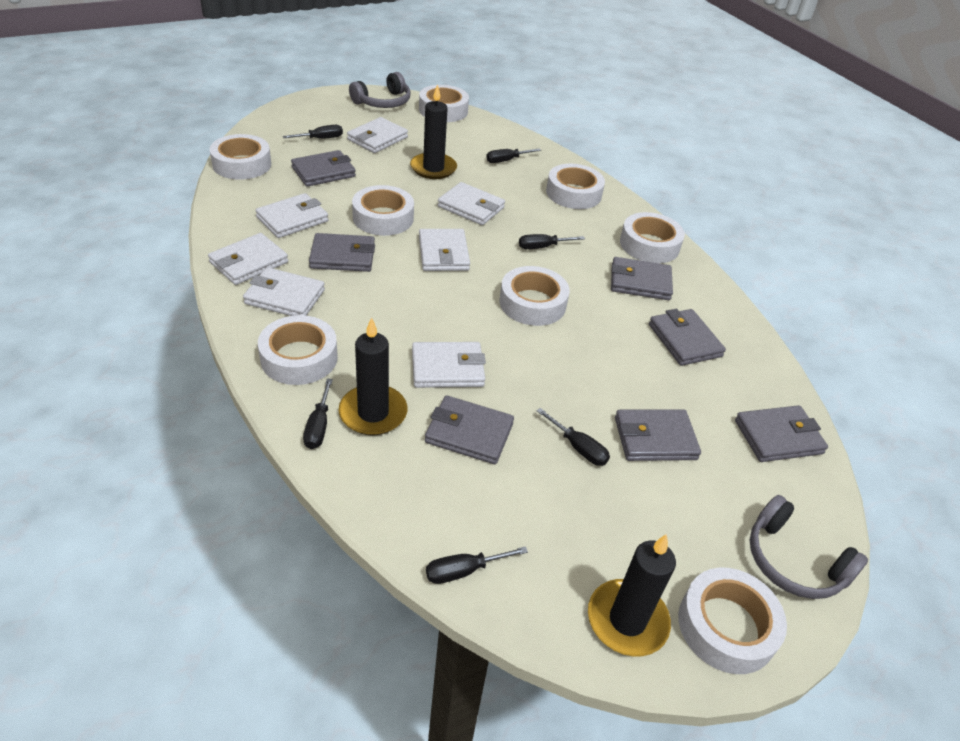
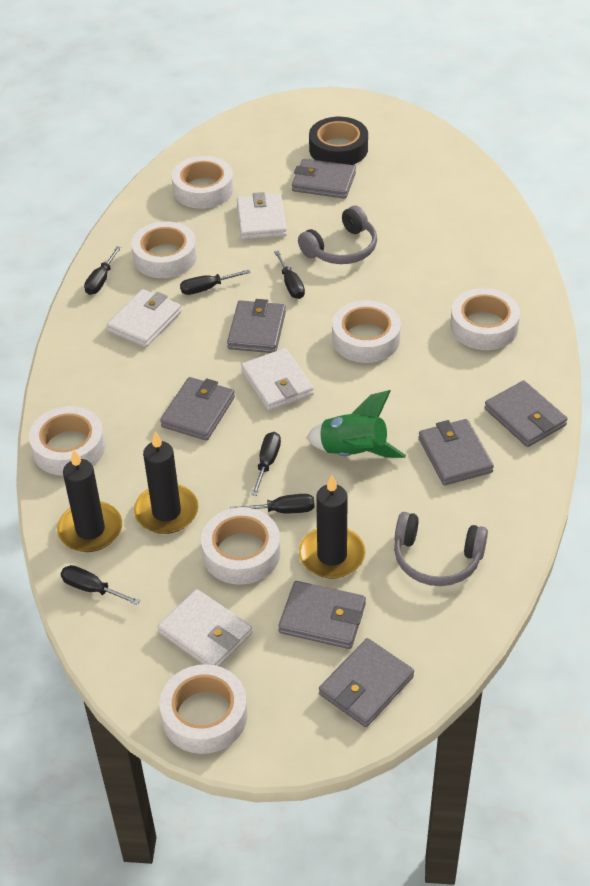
black tape: 0 -> 1
green rocket: 0 -> 1
white tape: 8 -> 7
white wallet: 7 -> 4

